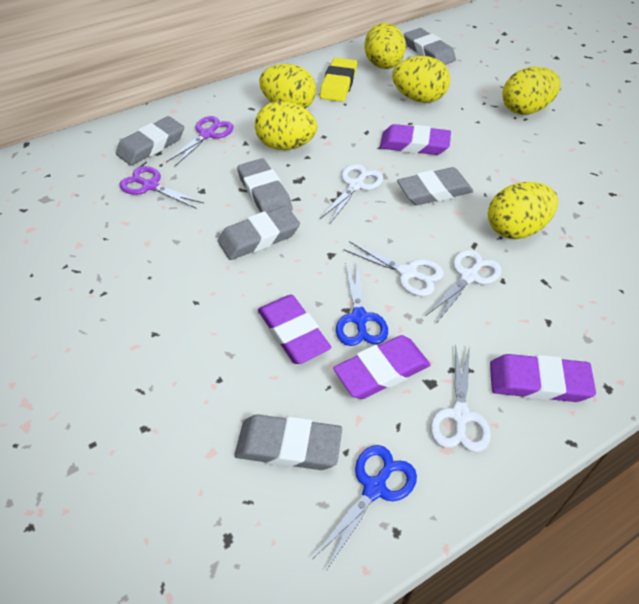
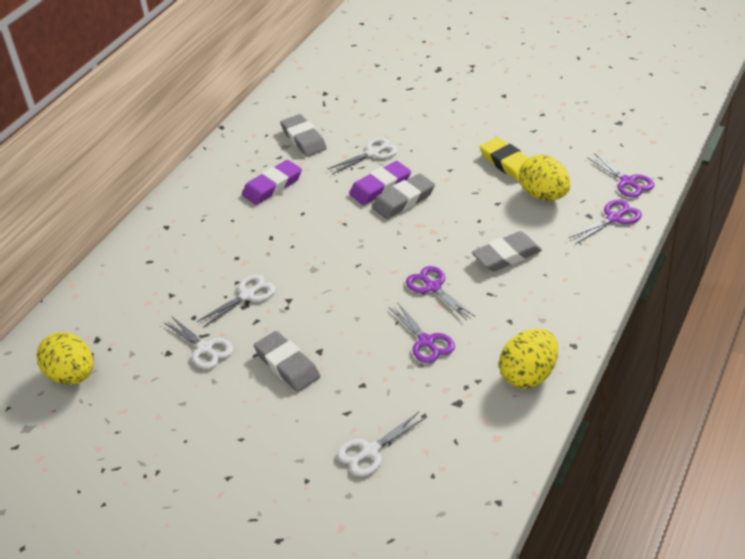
blue scissors: 2 -> 0
grey eraser: 6 -> 4
purple eraser: 4 -> 2
purple scissors: 2 -> 4
yellow egg: 6 -> 3

